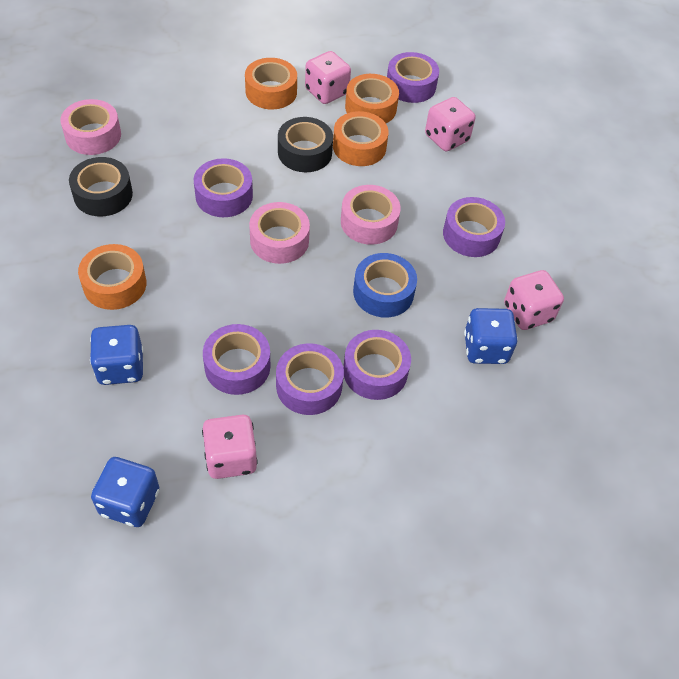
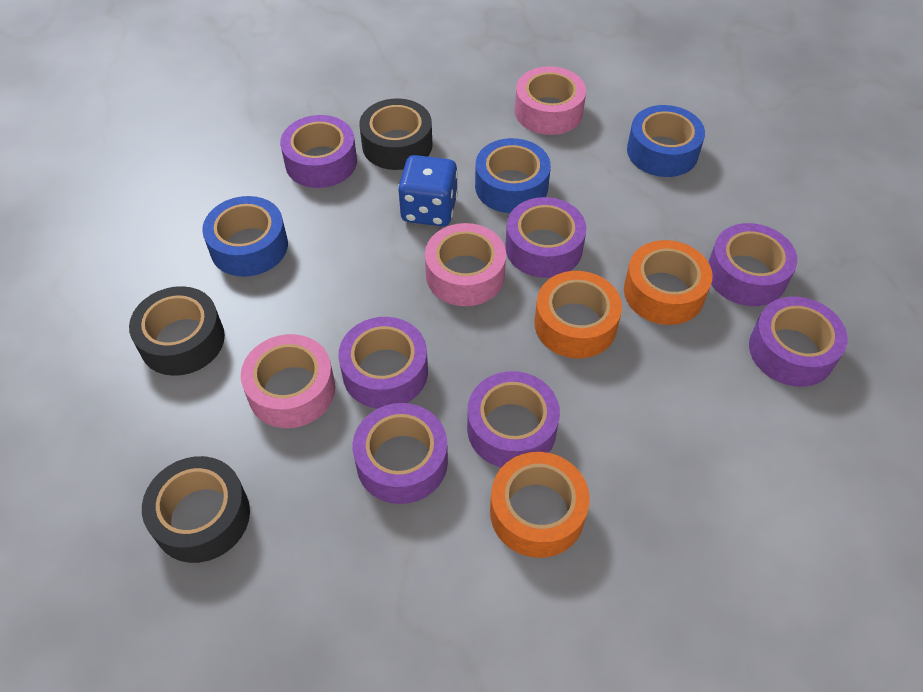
black tape: 2 -> 3
blue dice: 3 -> 1
blue tape: 1 -> 3
orange tape: 4 -> 3
pink dice: 4 -> 0
purple tape: 6 -> 7

